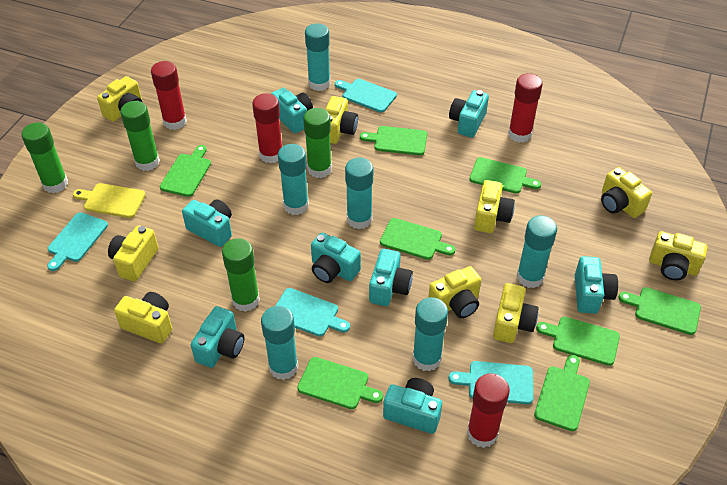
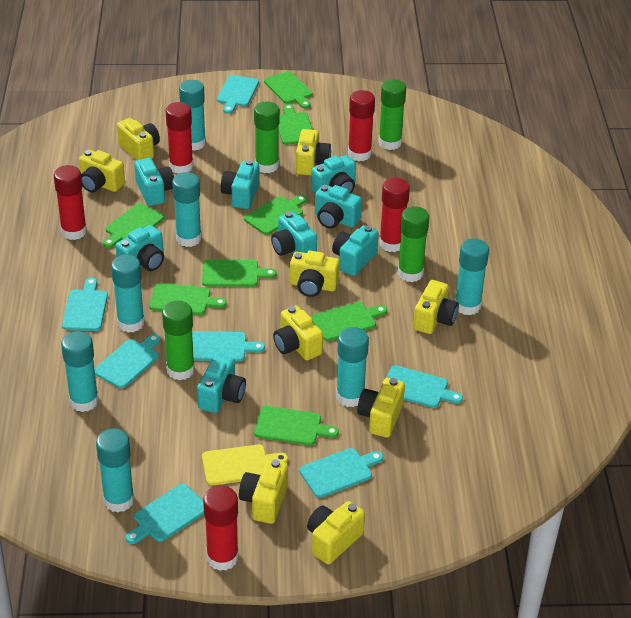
red glue stick: 4 -> 5
turquoise cutting board: 4 -> 7
turquoise glue stick: 6 -> 7

